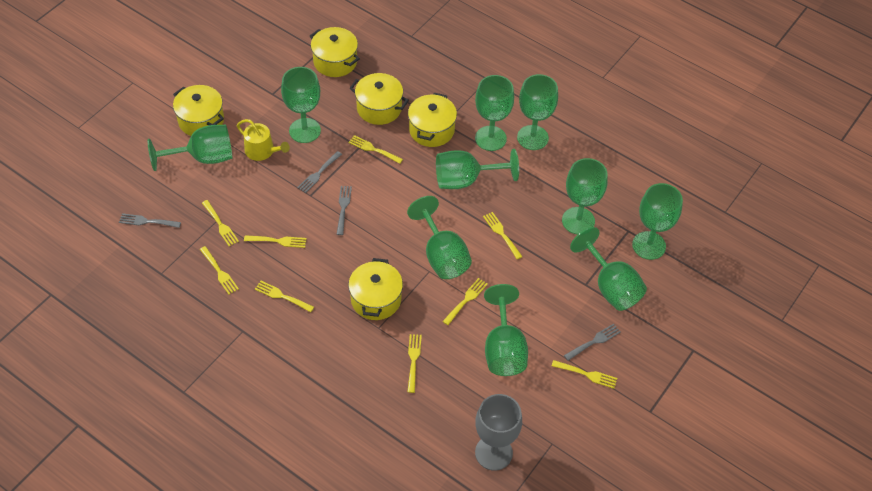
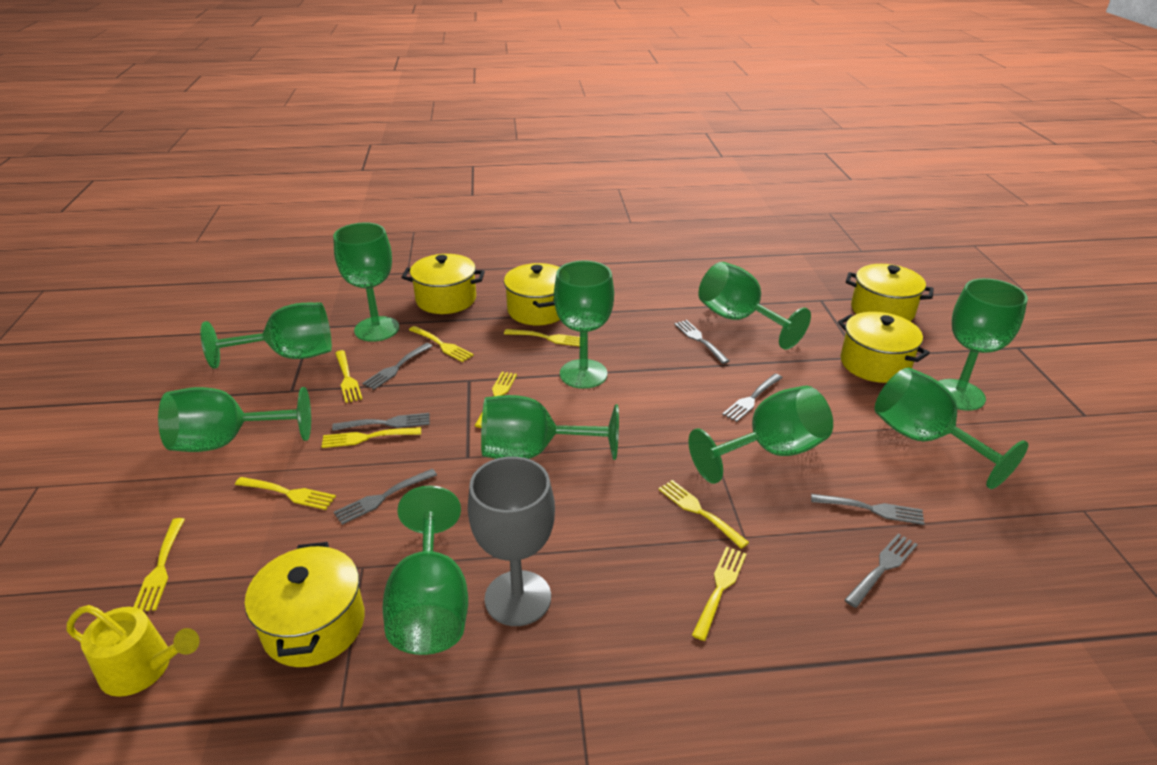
grey fork: 4 -> 7

